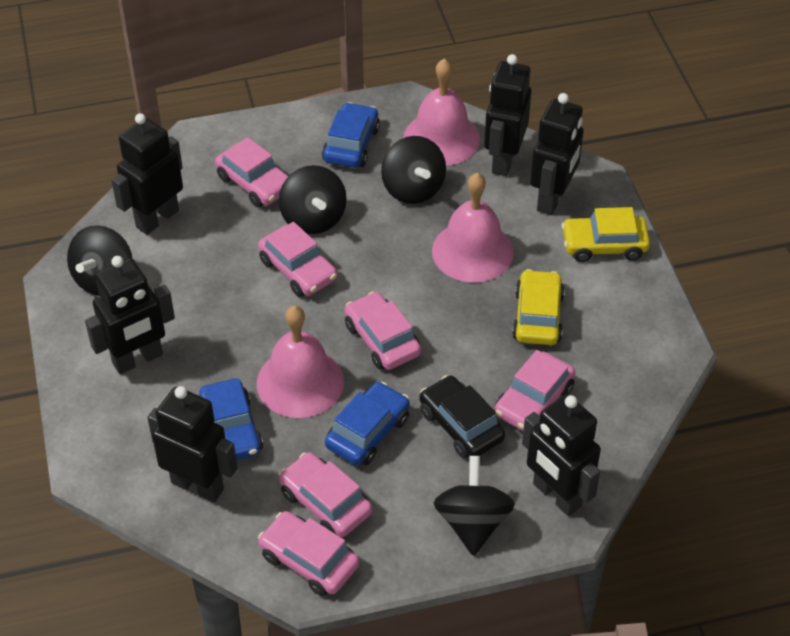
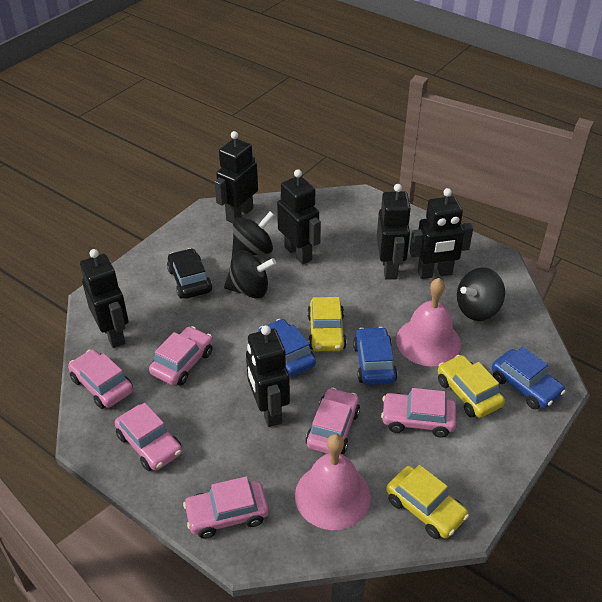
black spinning top: 4 -> 3
pink bell: 3 -> 2
yellow car: 2 -> 3

